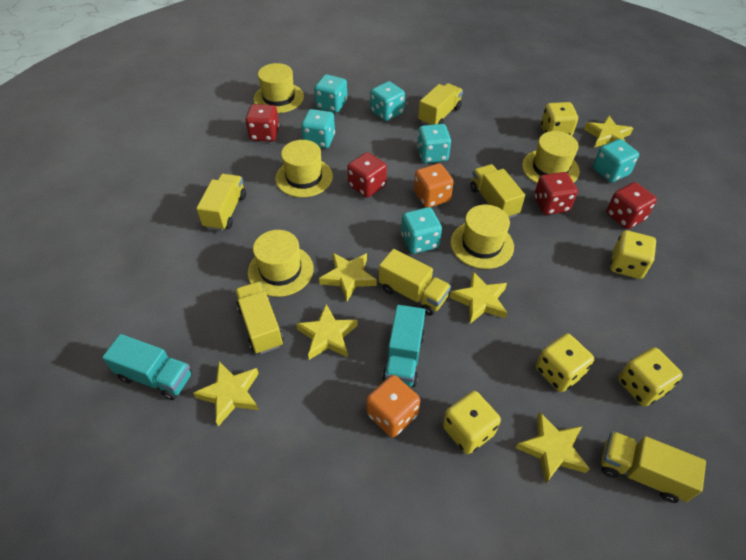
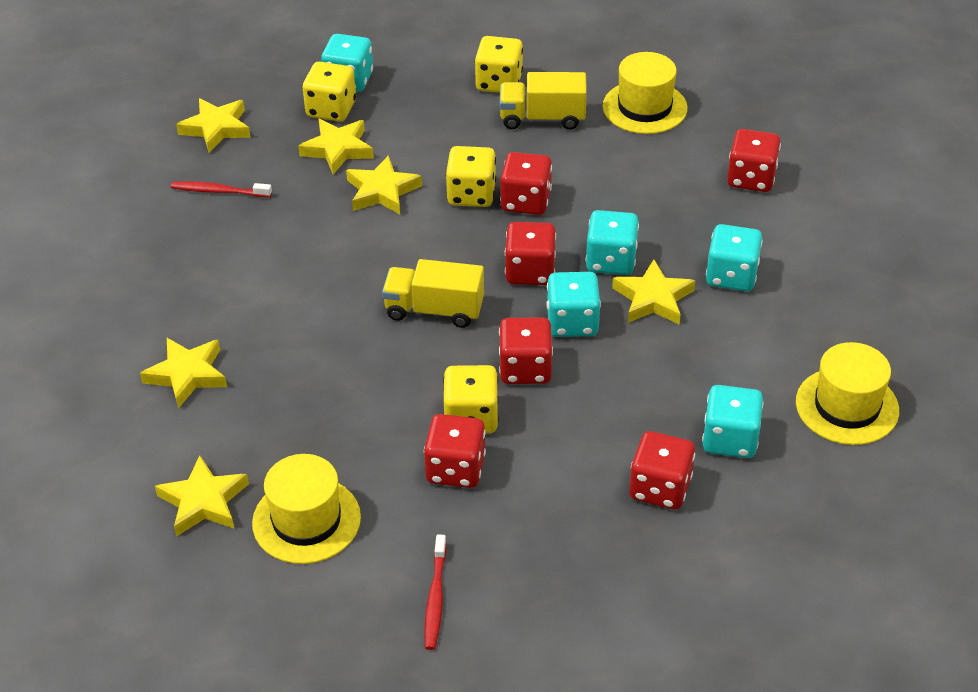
orange dice: 2 -> 0
red dice: 4 -> 6
red toothbrush: 0 -> 2
turquoise dice: 6 -> 5
turquoise truck: 2 -> 0
yellow dice: 5 -> 4
yellow hat: 5 -> 3
yellow truck: 6 -> 2

